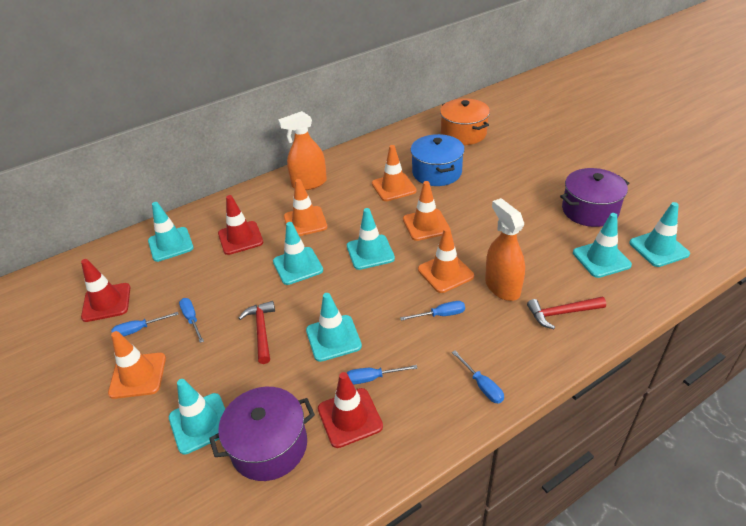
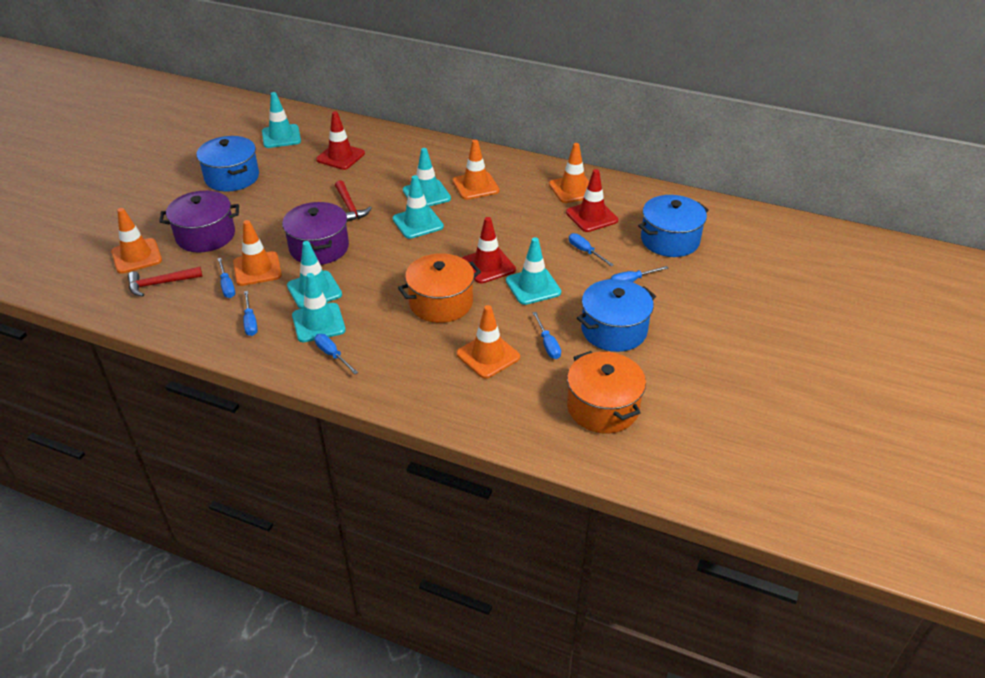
blue pot: 1 -> 3
blue screwdriver: 5 -> 6
orange pot: 1 -> 2
orange spray bottle: 2 -> 0
turquoise traffic cone: 7 -> 6

